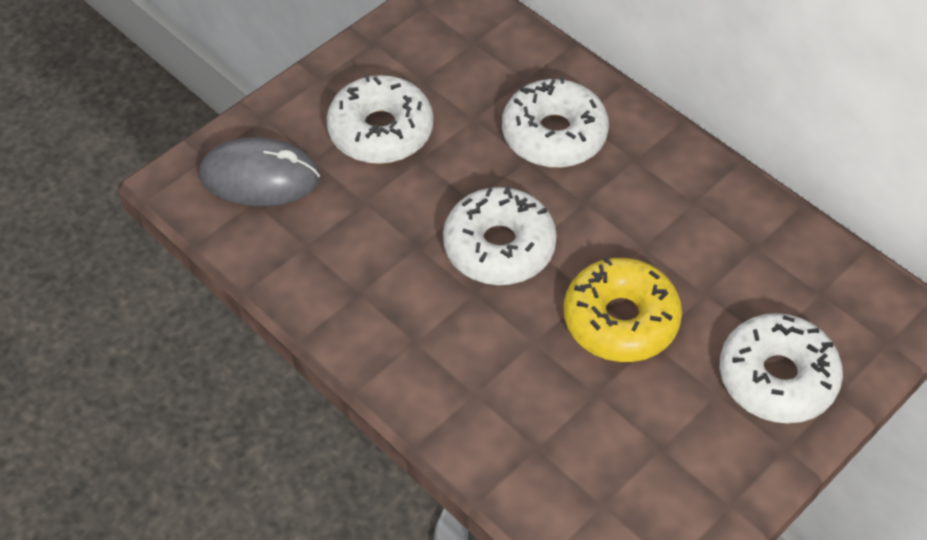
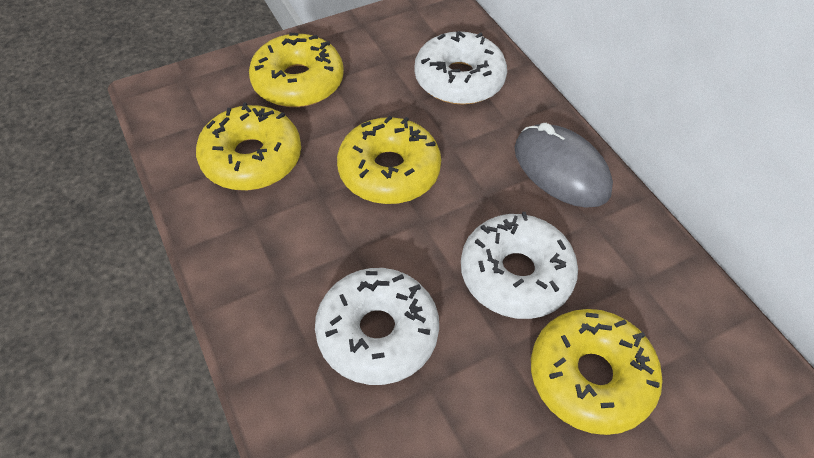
white donut: 4 -> 3
yellow donut: 1 -> 4

